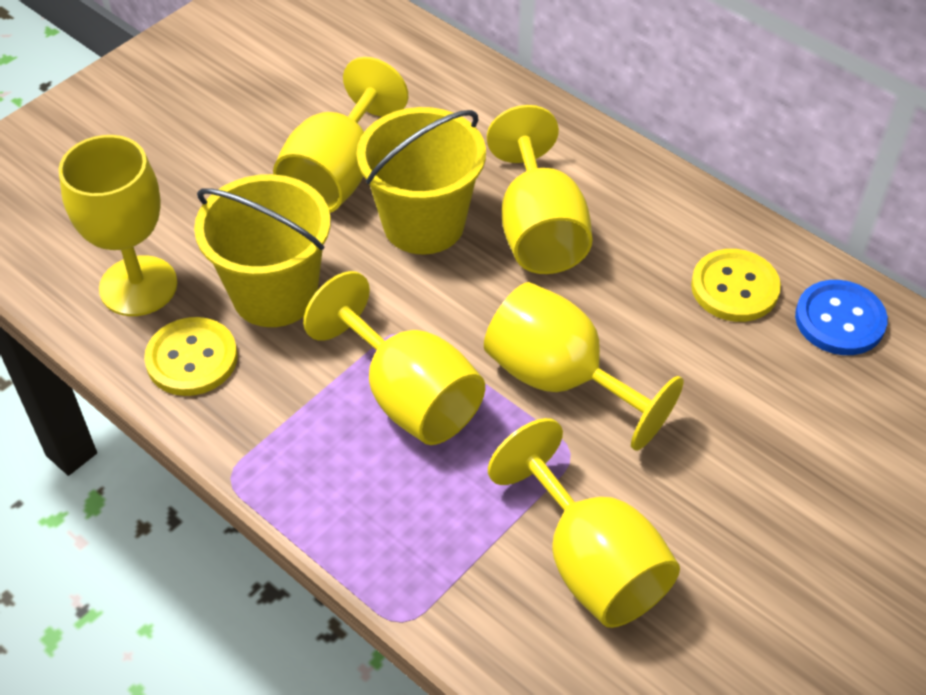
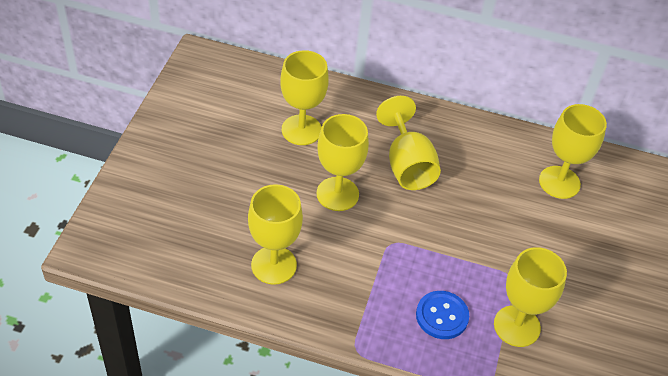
yellow bucket: 2 -> 0
yellow button: 2 -> 0

